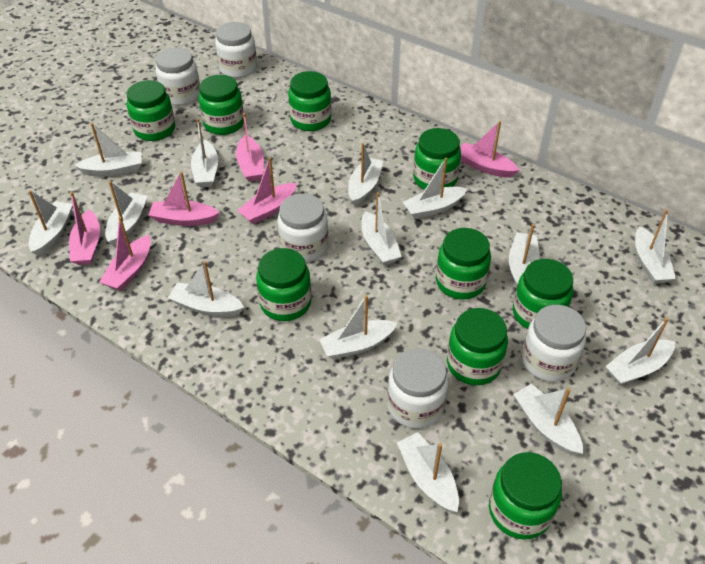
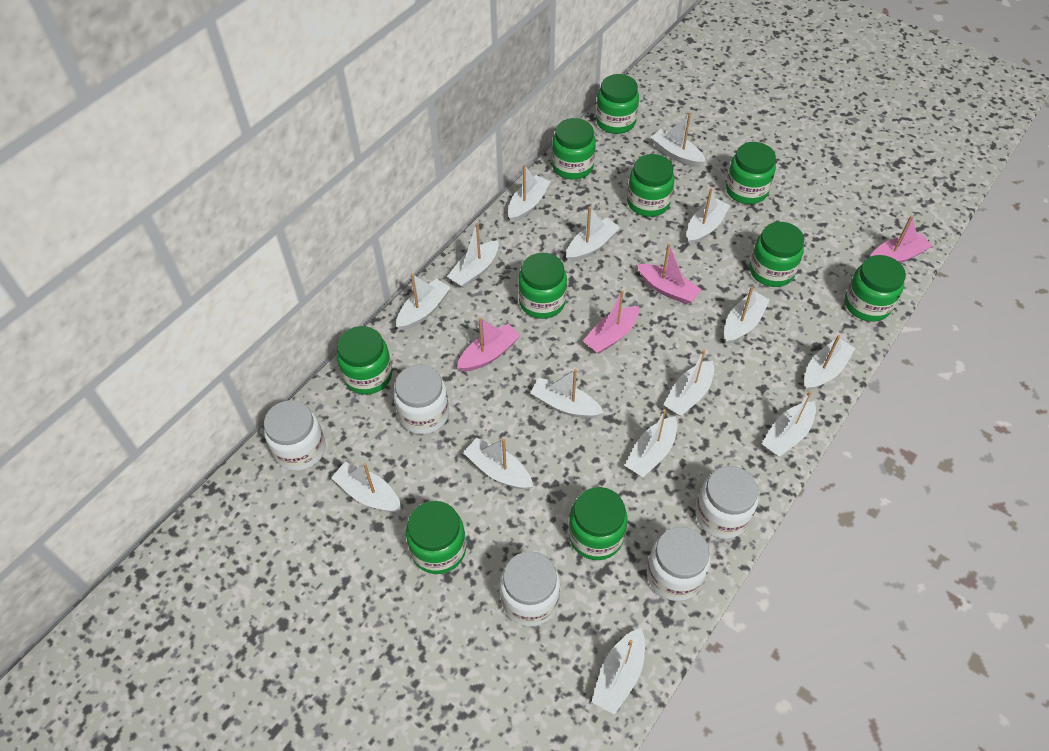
green jar: 9 -> 10
pink boat: 6 -> 4
white boat: 14 -> 15

